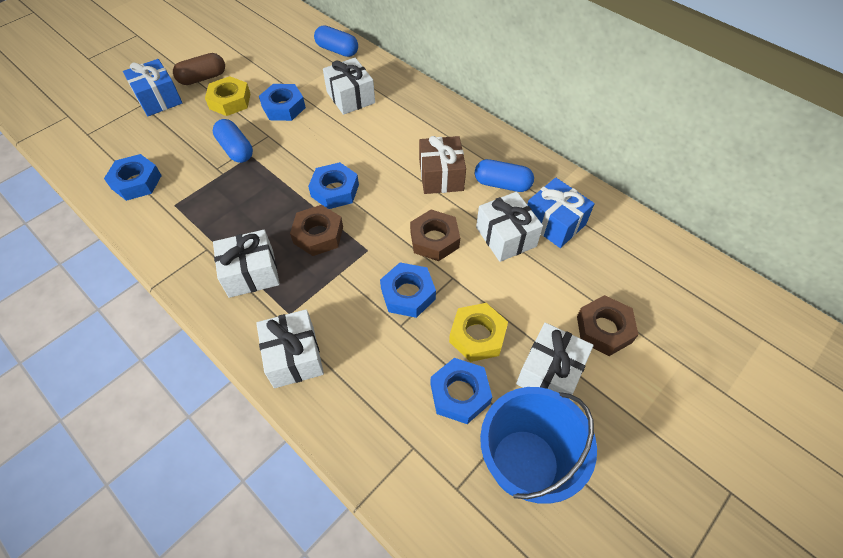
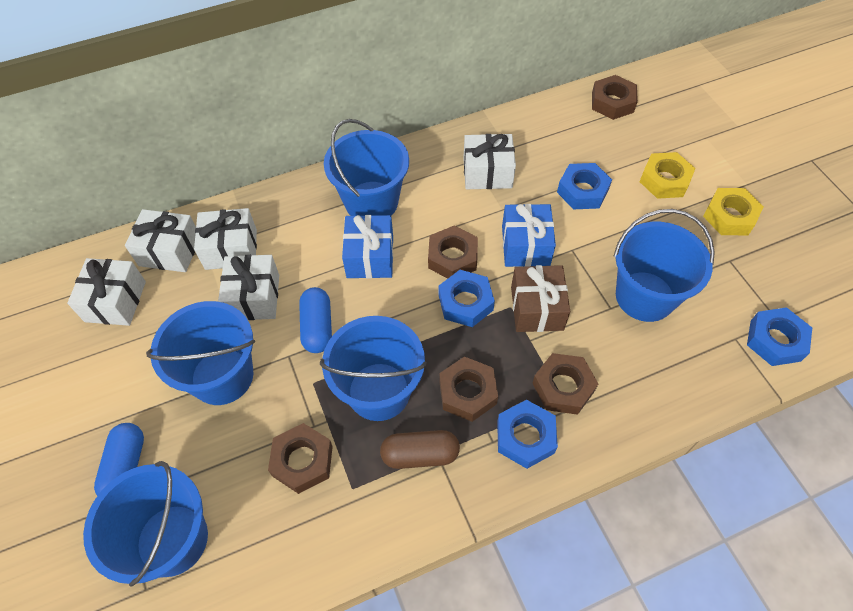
blue bucket: 1 -> 5
blue capsule: 3 -> 2
blue nut: 5 -> 4
brown nut: 3 -> 5

